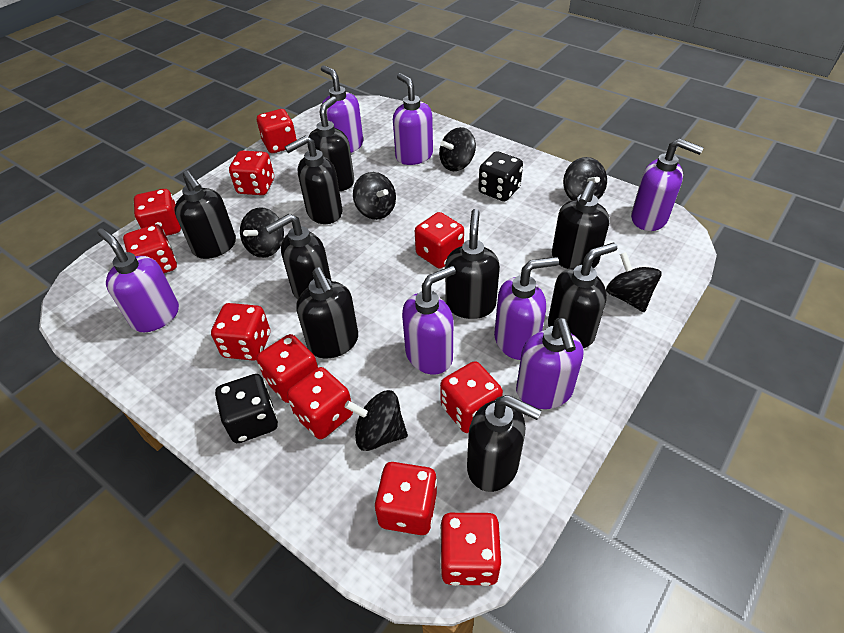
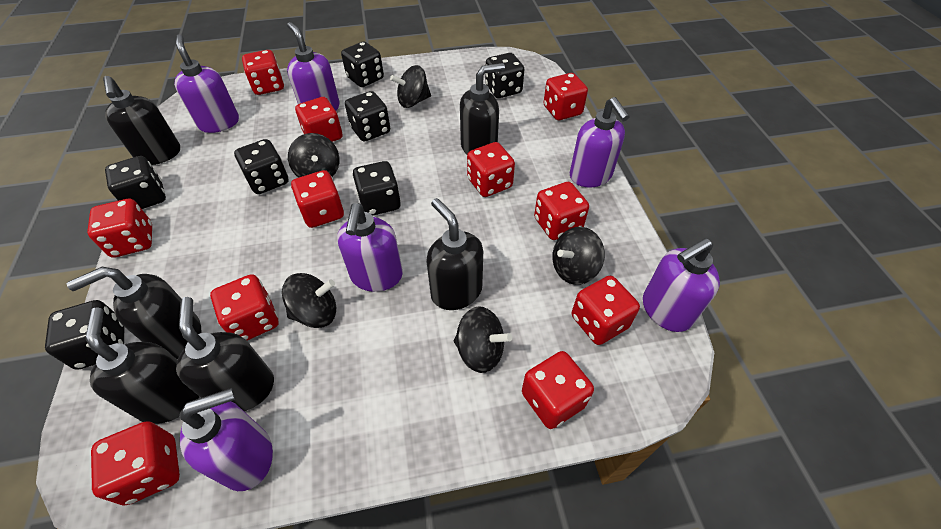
black dice: 2 -> 7
black soap dispenser: 9 -> 6
black spinning top: 6 -> 5
purple soap dispenser: 7 -> 6

